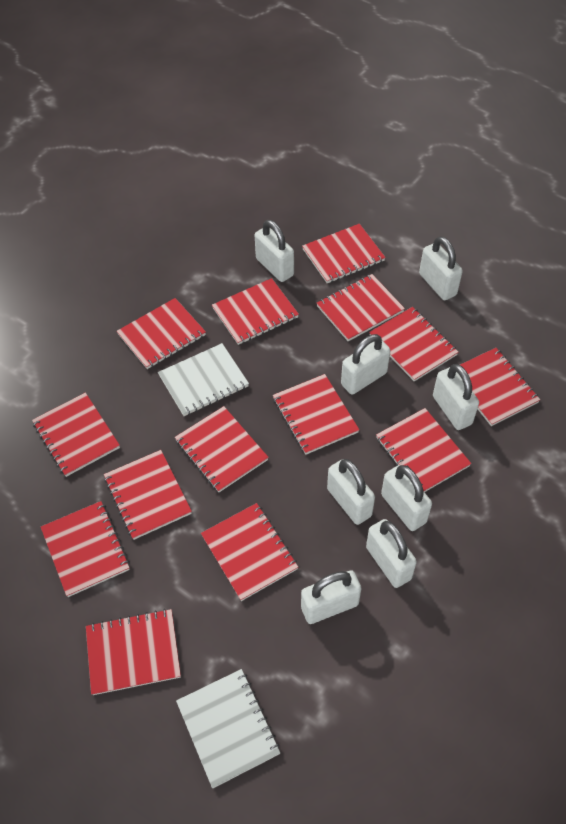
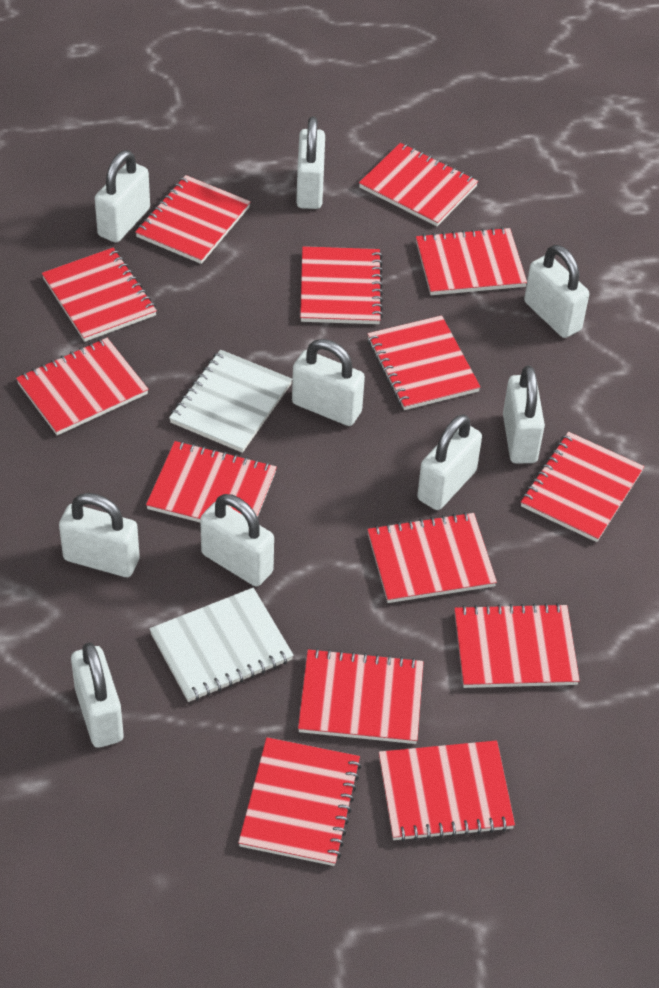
white padlock: 8 -> 9

